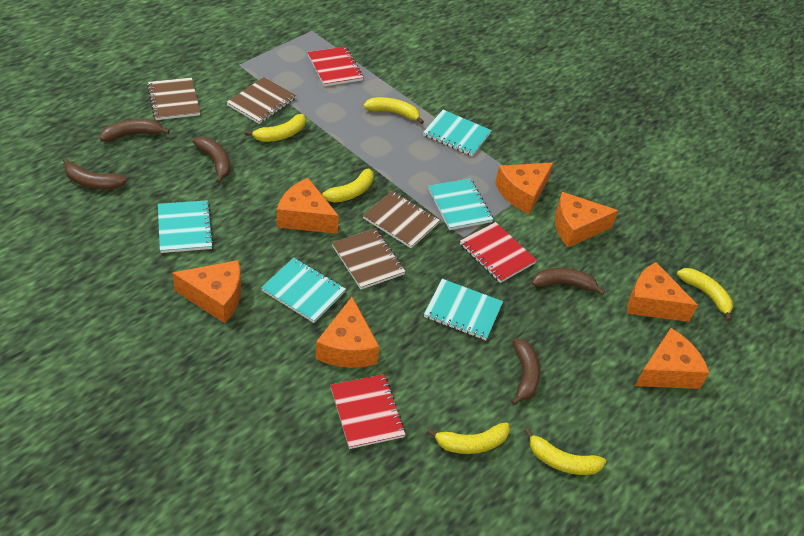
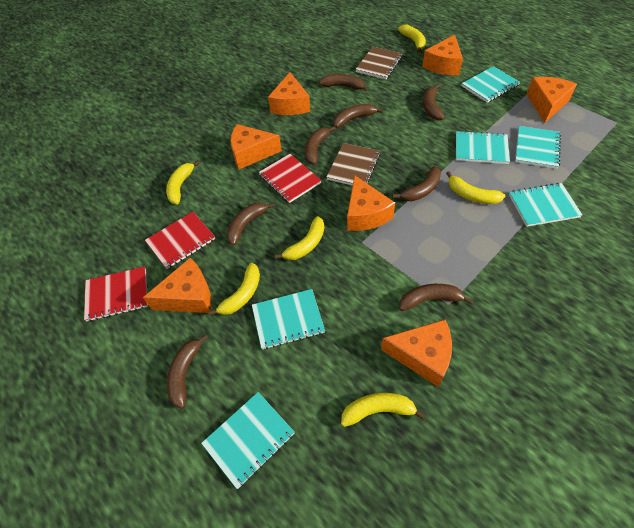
brown banana: 5 -> 8
brown notebook: 4 -> 2
turquoise notebook: 5 -> 6

